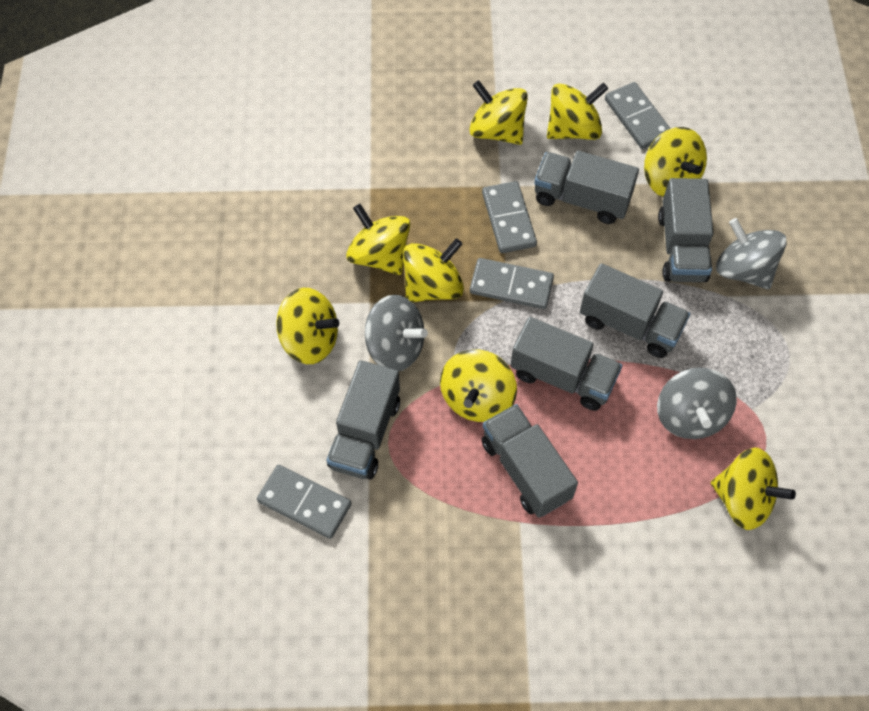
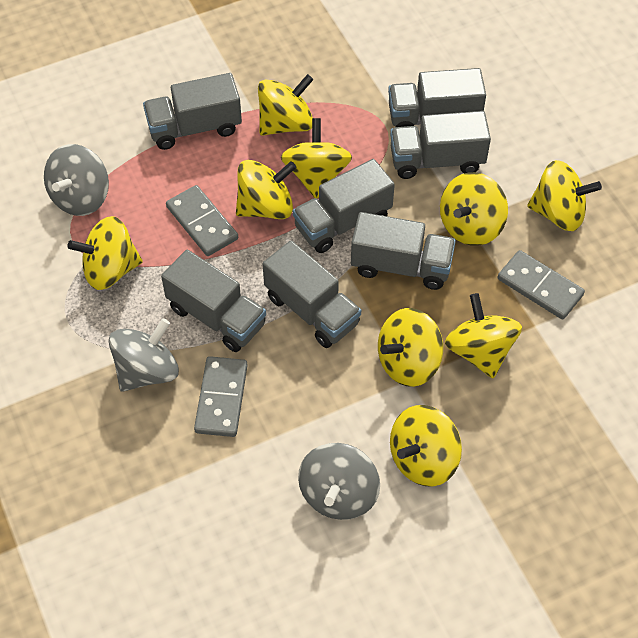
grey domino: 4 -> 3
grey truck: 6 -> 7
yellow spinning top: 8 -> 9

